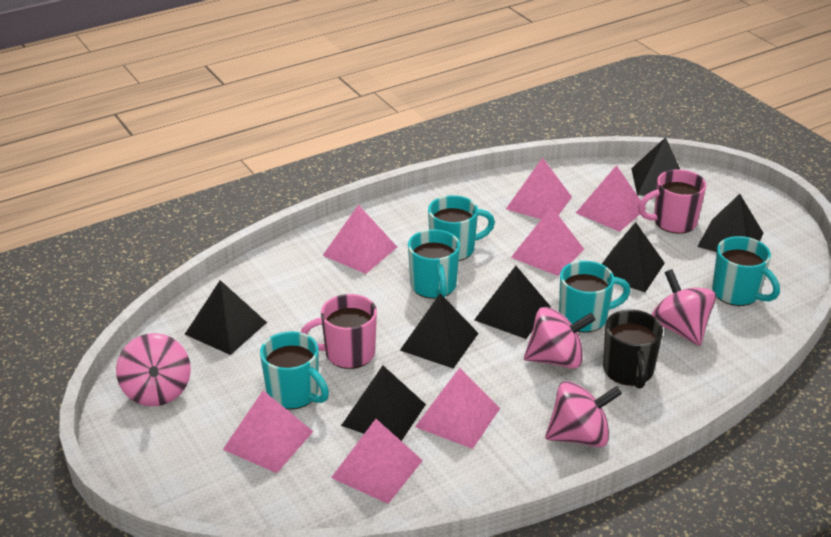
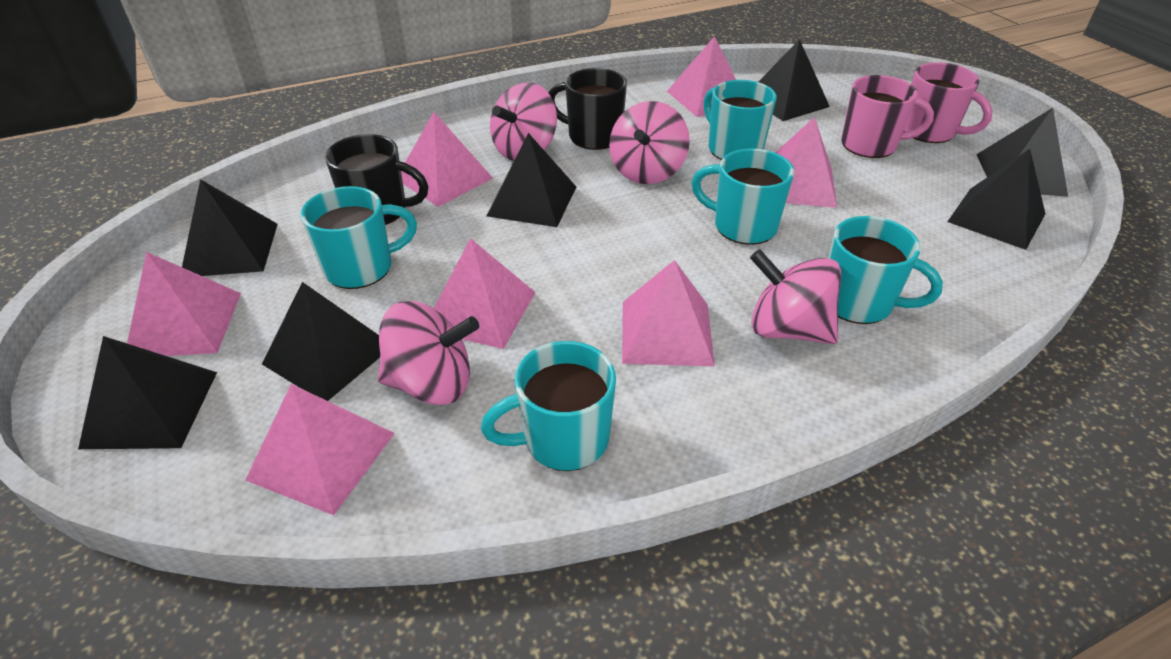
black mug: 1 -> 2

